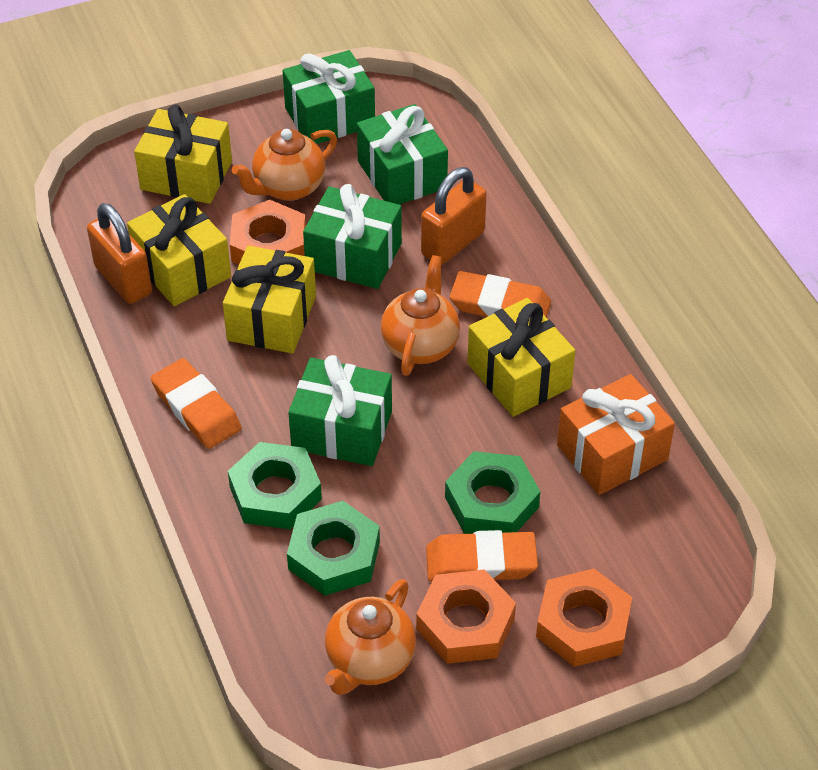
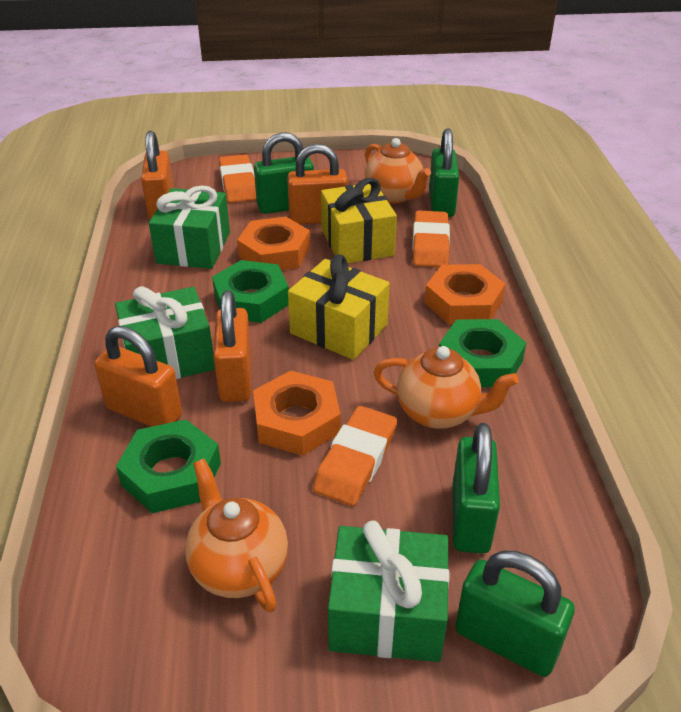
green gift: 4 -> 3
green padlock: 0 -> 4
orange gift: 1 -> 0
orange padlock: 2 -> 4
yellow gift: 4 -> 2

